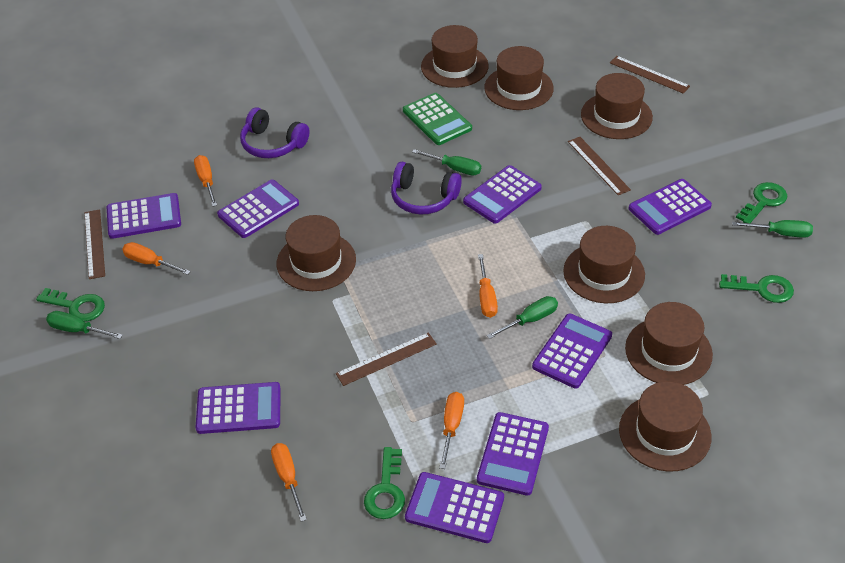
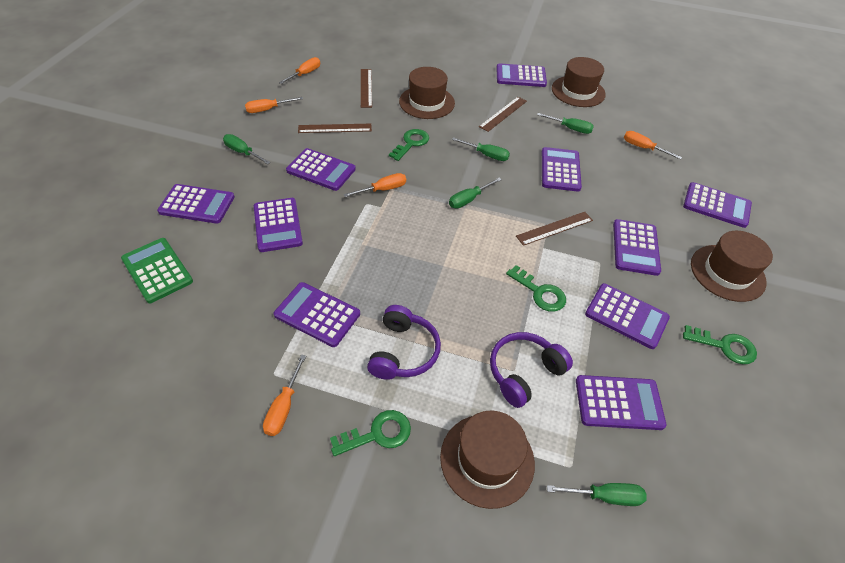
brown hat: 7 -> 4
green screwdriver: 4 -> 5
purple calculator: 8 -> 10

